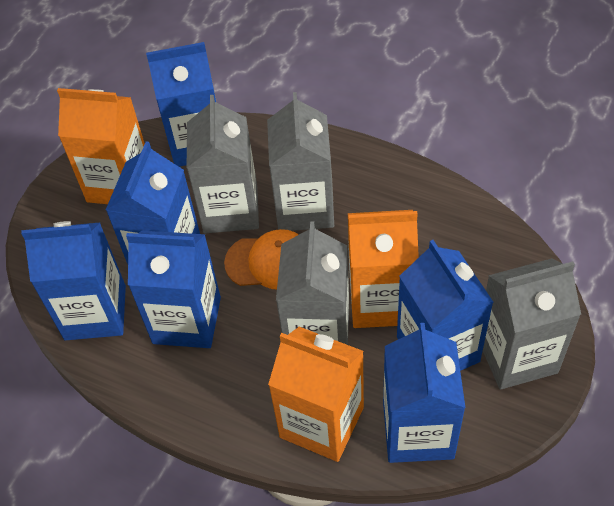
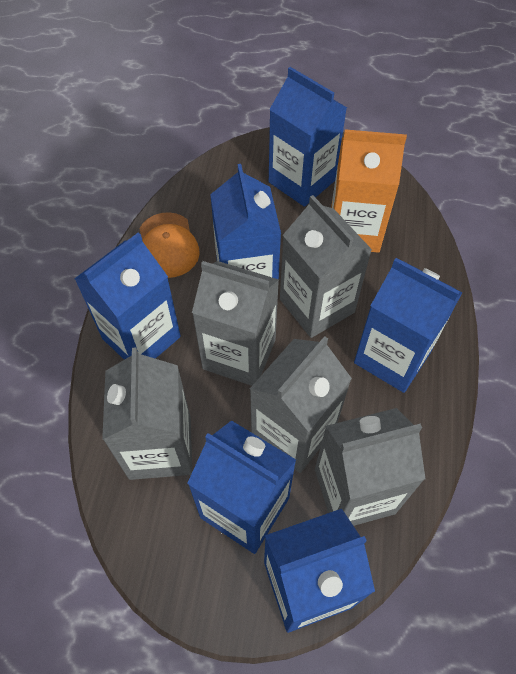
grey carton: 4 -> 5
orange carton: 3 -> 1

